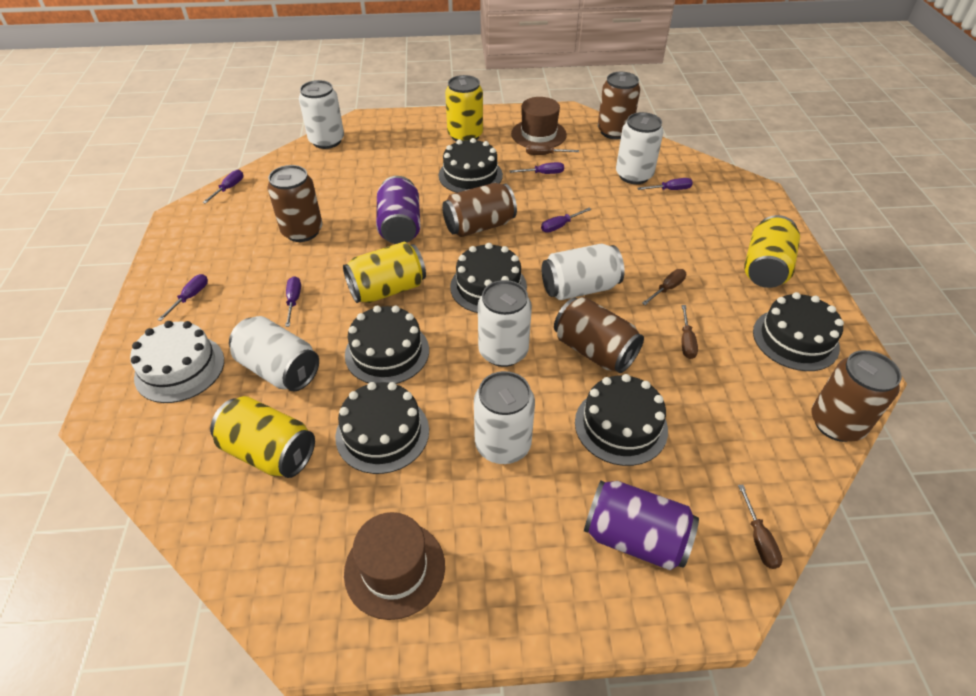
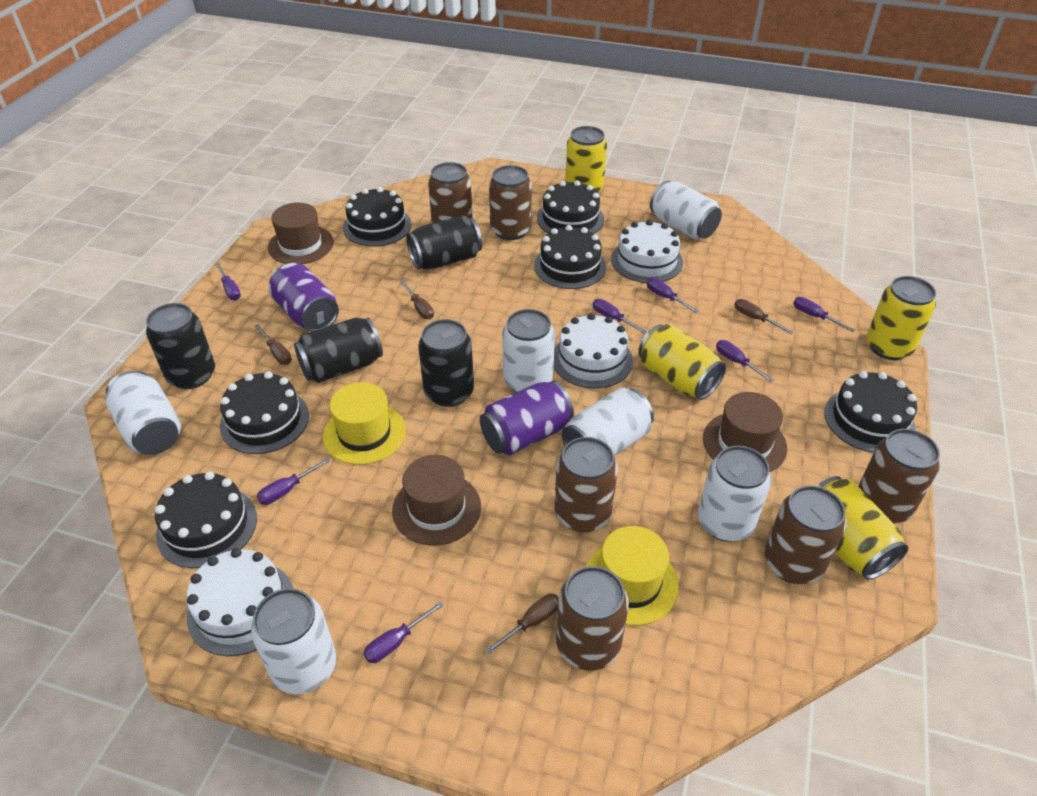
black can: 0 -> 4
brown can: 5 -> 6
brown hat: 2 -> 3
purple screwdriver: 6 -> 7
white cake: 1 -> 3
yellow hat: 0 -> 2

